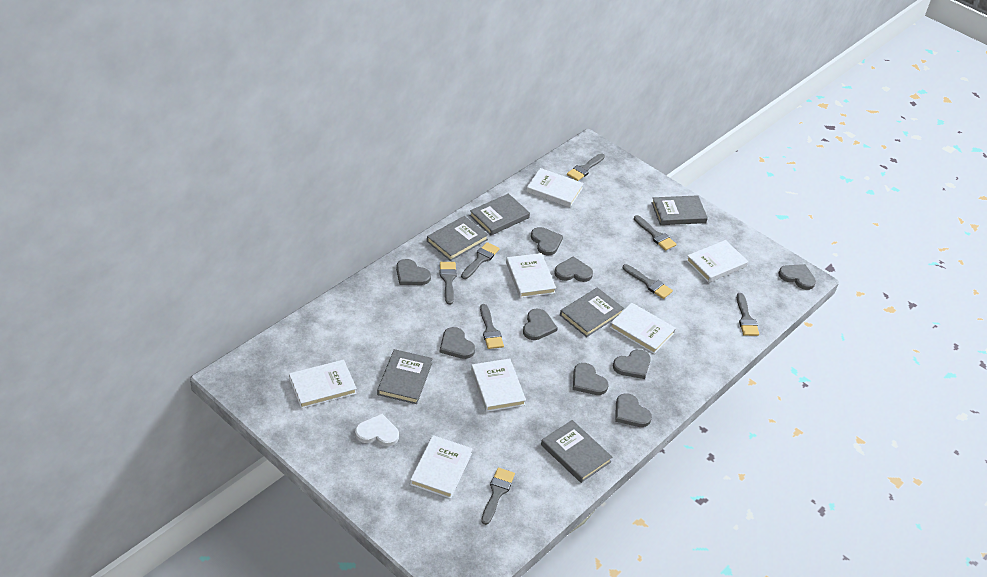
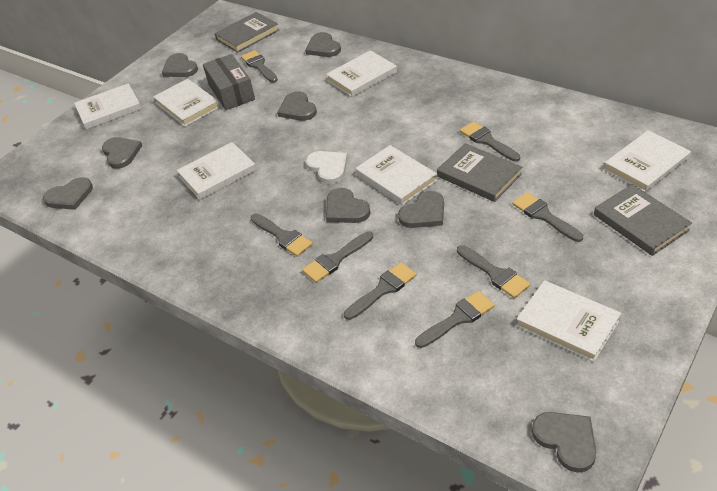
grey book: 6 -> 3
grey box: 0 -> 1
grey heart: 9 -> 8

